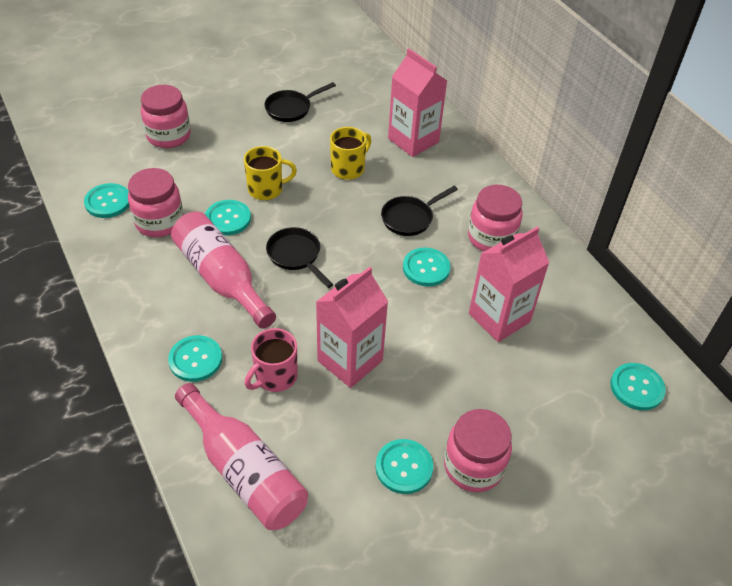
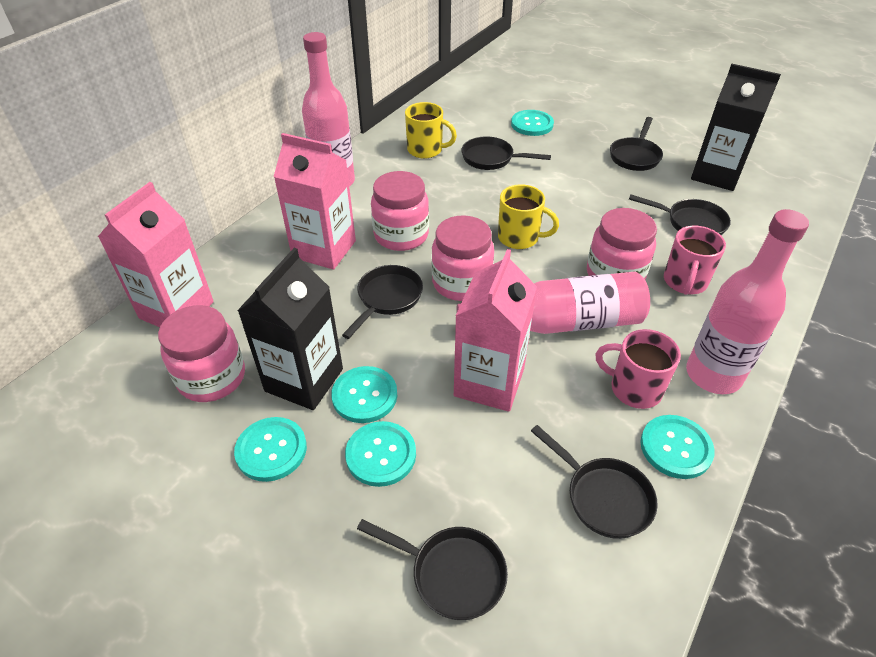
black carton: 0 -> 2
black pan: 3 -> 6
pink bottle: 2 -> 3
pink mug: 1 -> 2
turquoise button: 6 -> 5

